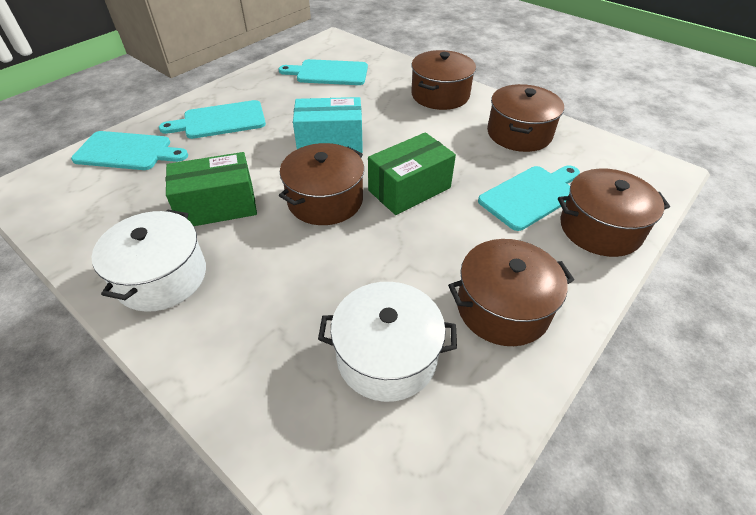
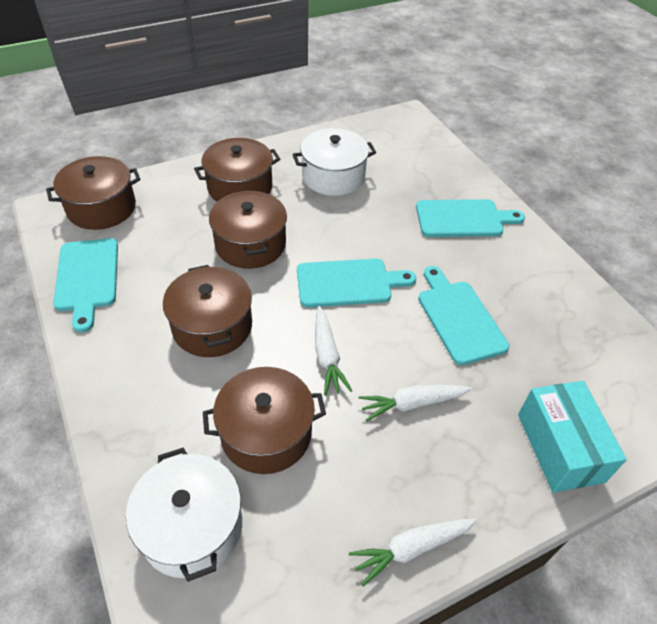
green box: 2 -> 0
white carrot: 0 -> 3

